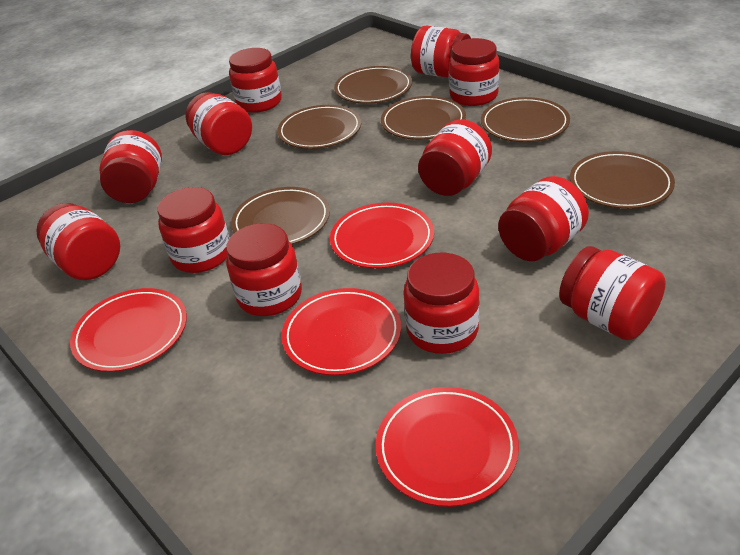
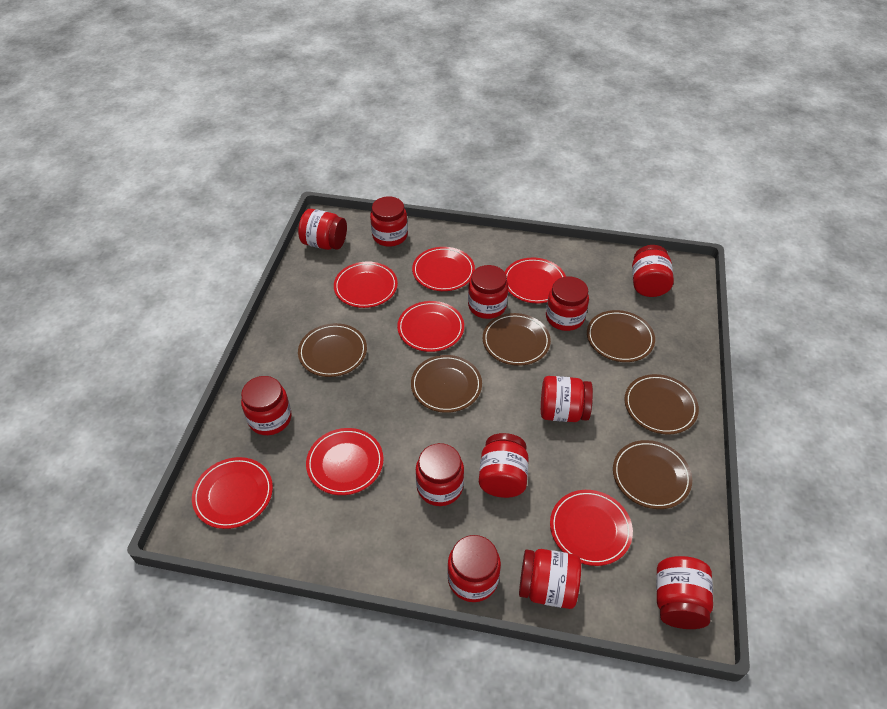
red plate: 4 -> 7

